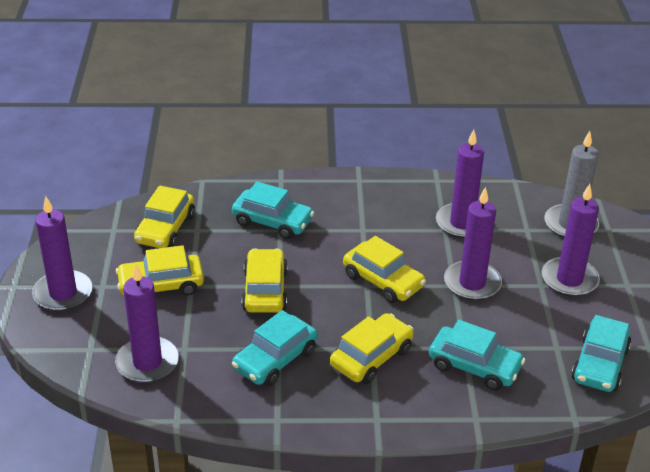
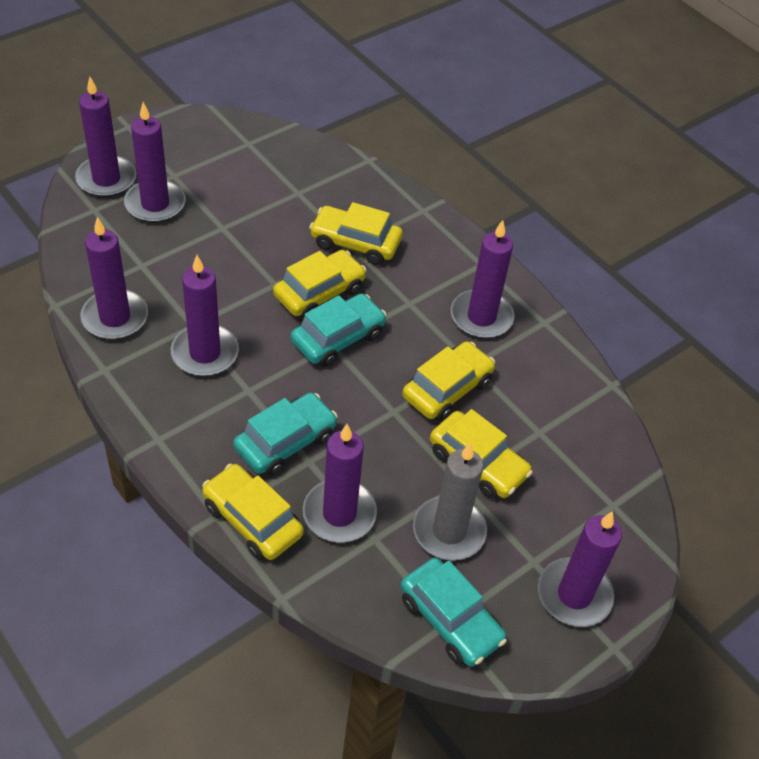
purple candle: 5 -> 7
turquoise car: 4 -> 3

